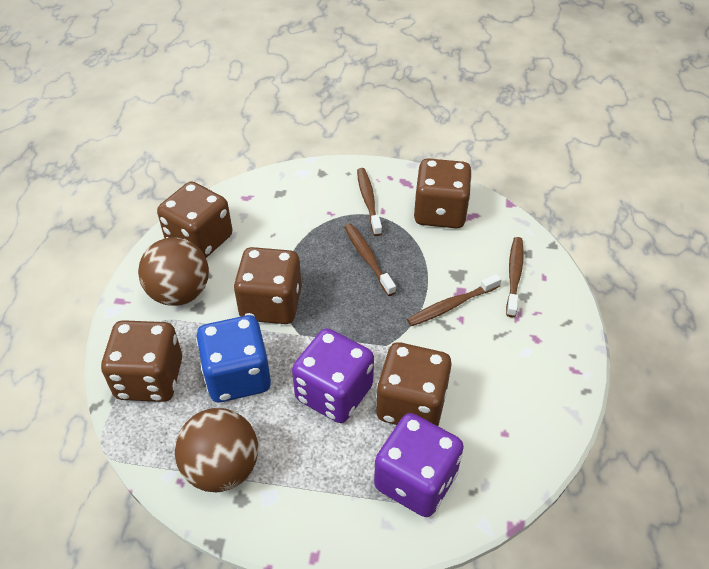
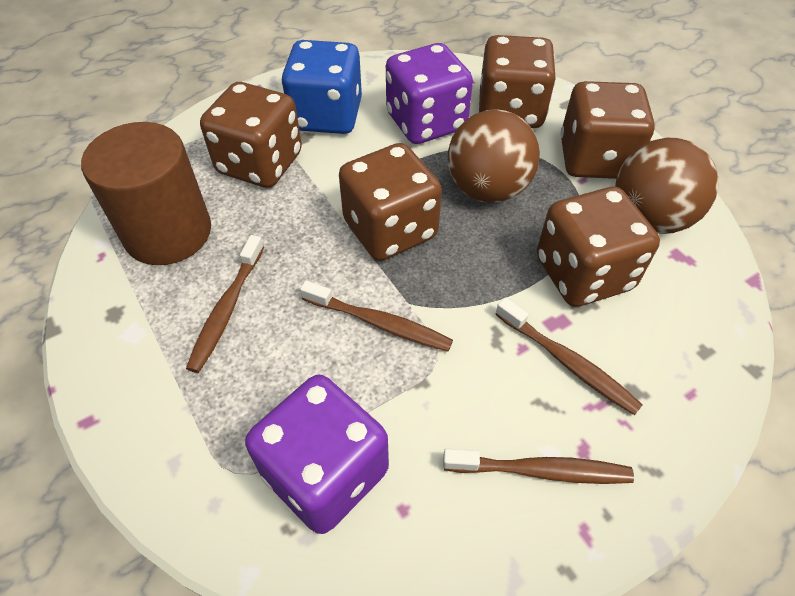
brown cylinder: 0 -> 1

